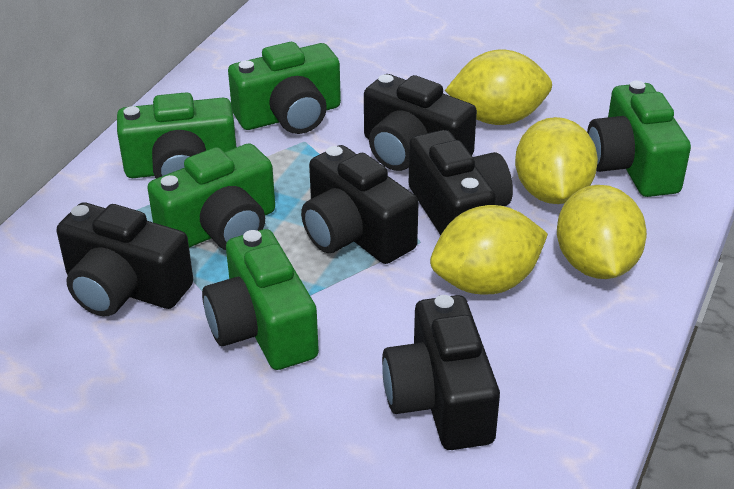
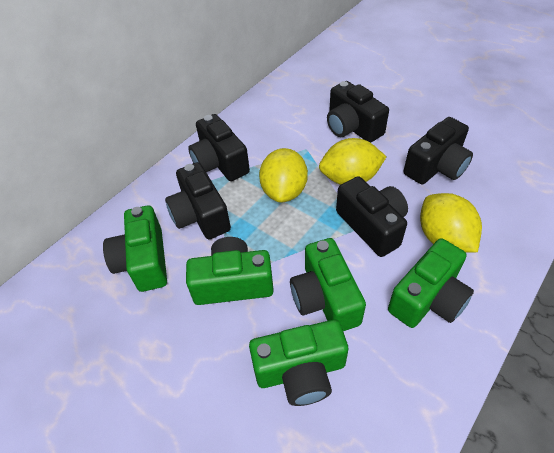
yellow lemon: 4 -> 3

